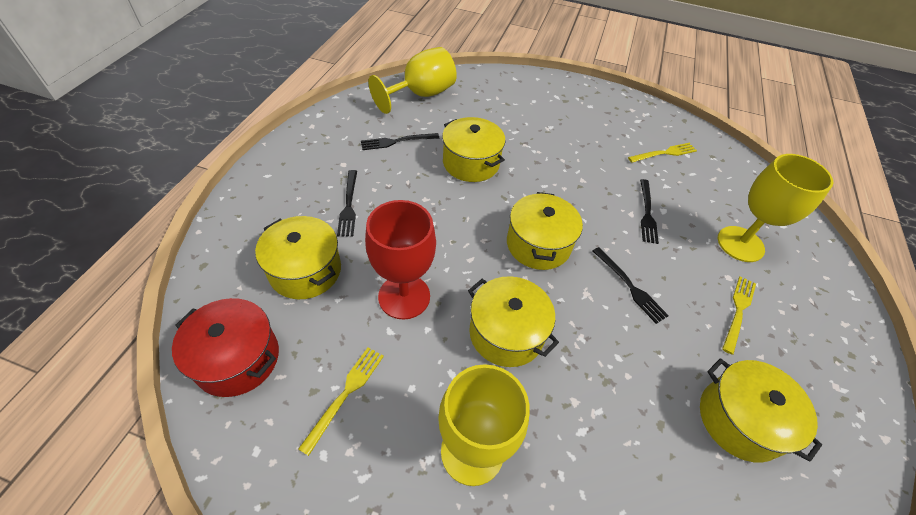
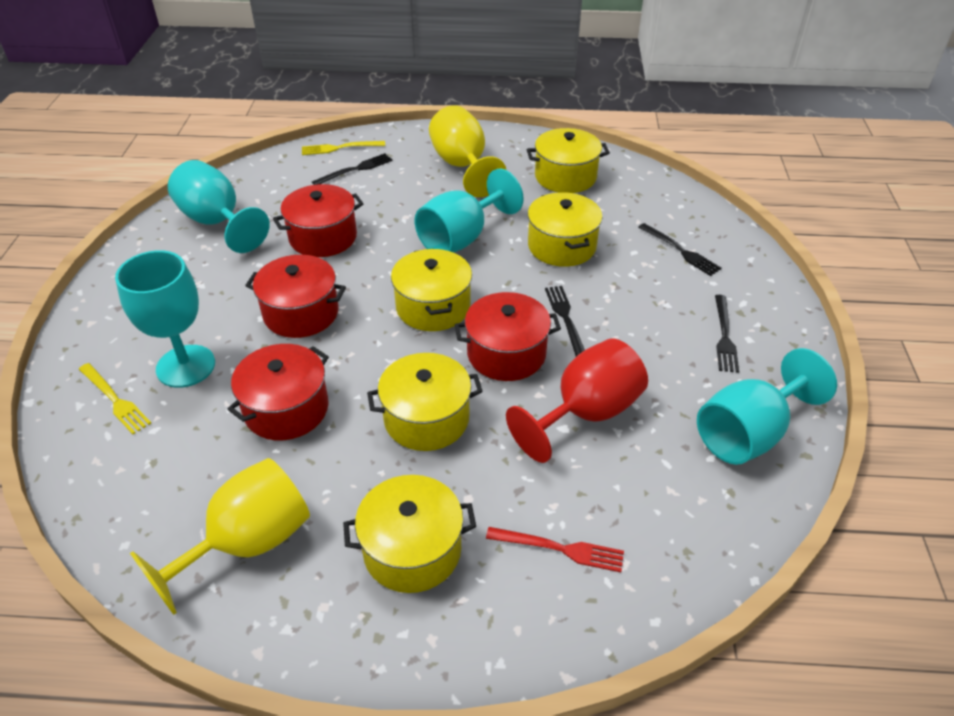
red fork: 0 -> 1
red pot: 1 -> 4
turquoise goblet: 0 -> 4
yellow fork: 3 -> 2
yellow goblet: 3 -> 2

